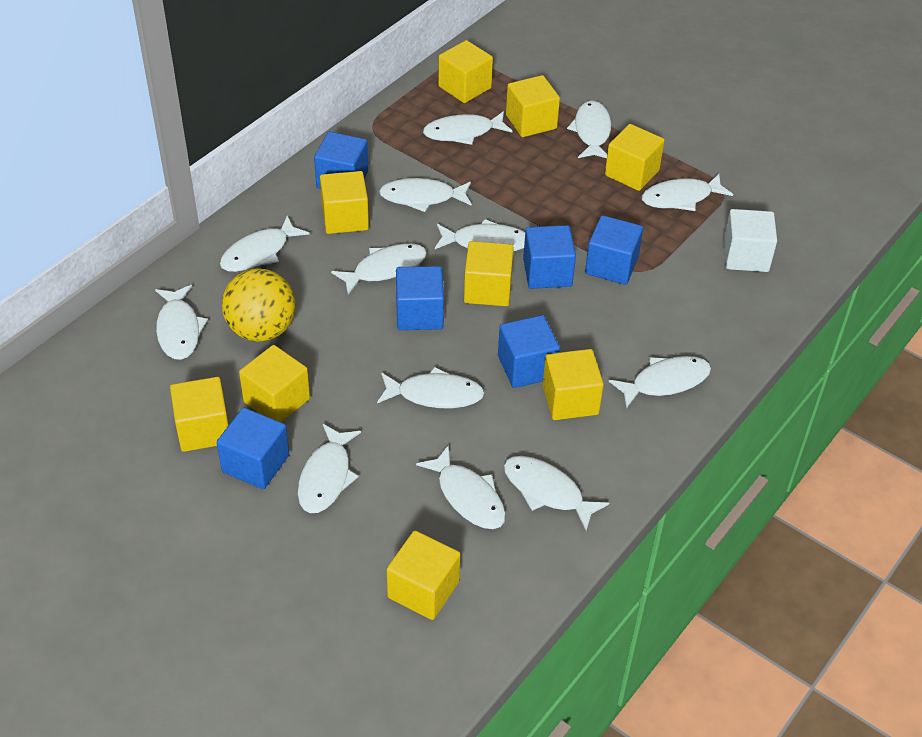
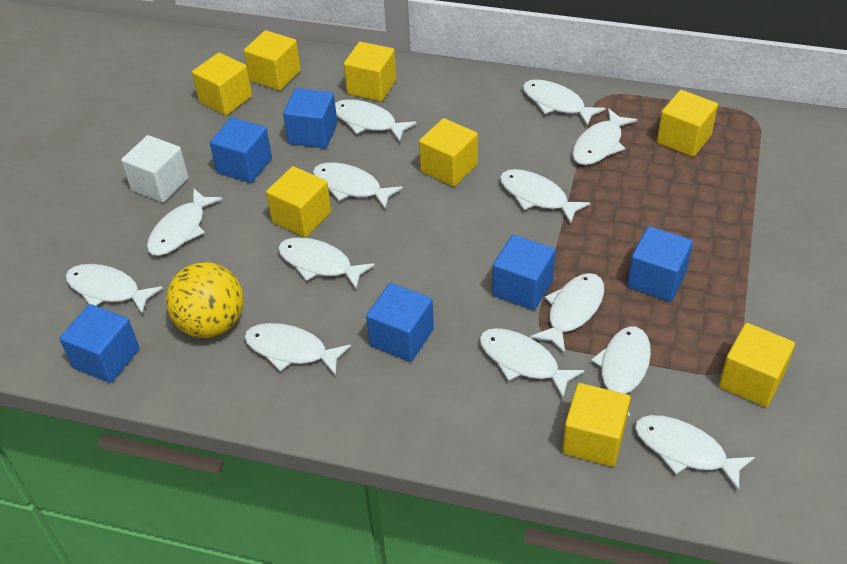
yellow cube: 9 -> 8

